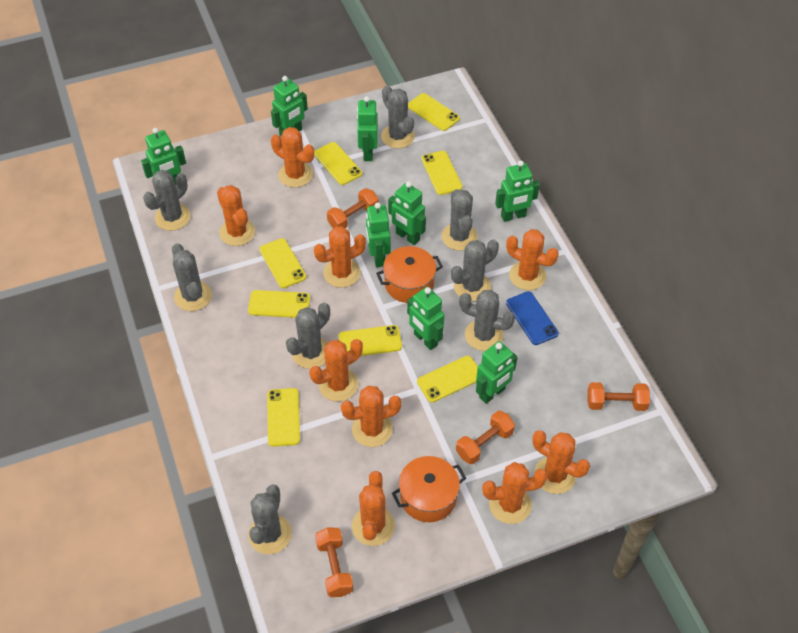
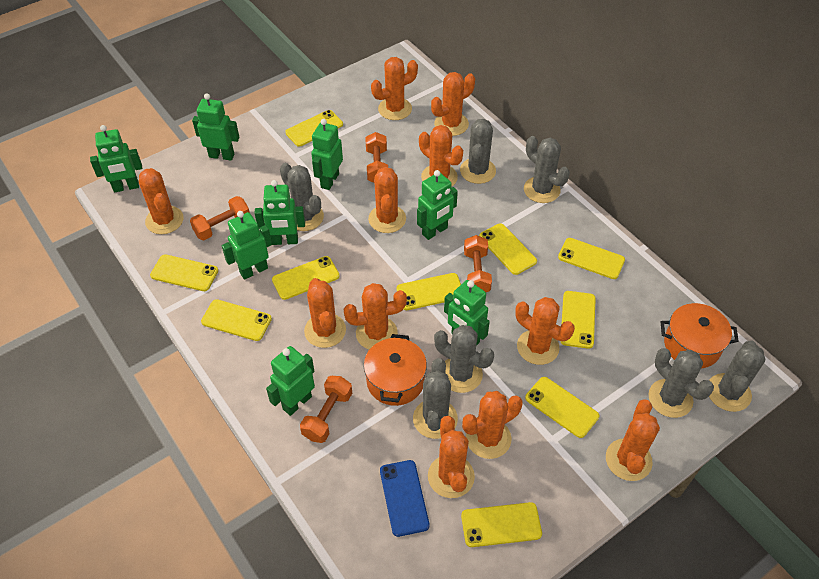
grey cactus: 8 -> 7
orange cactus: 9 -> 11
yellow phone: 8 -> 10

